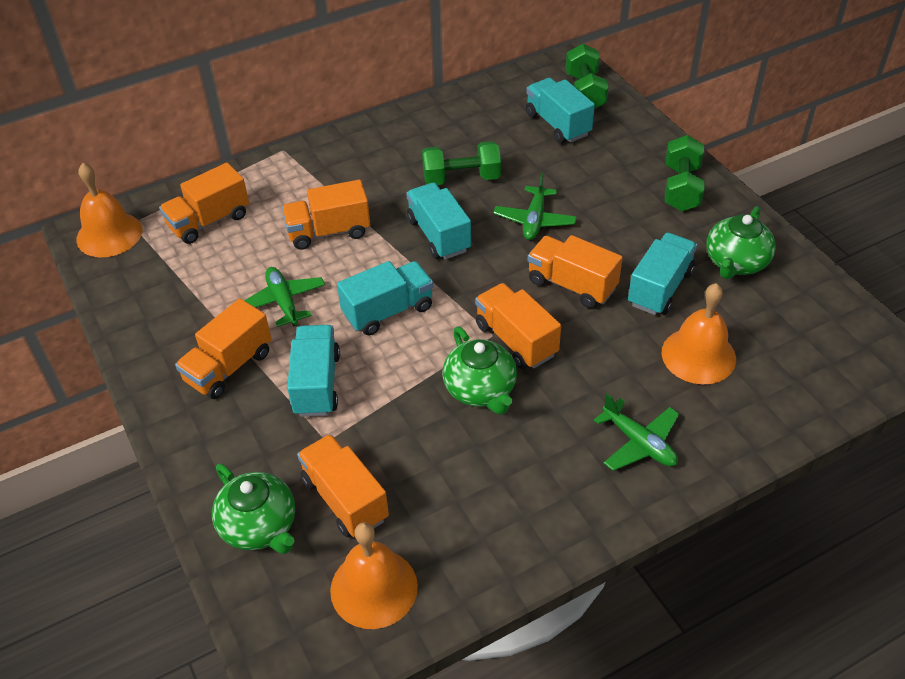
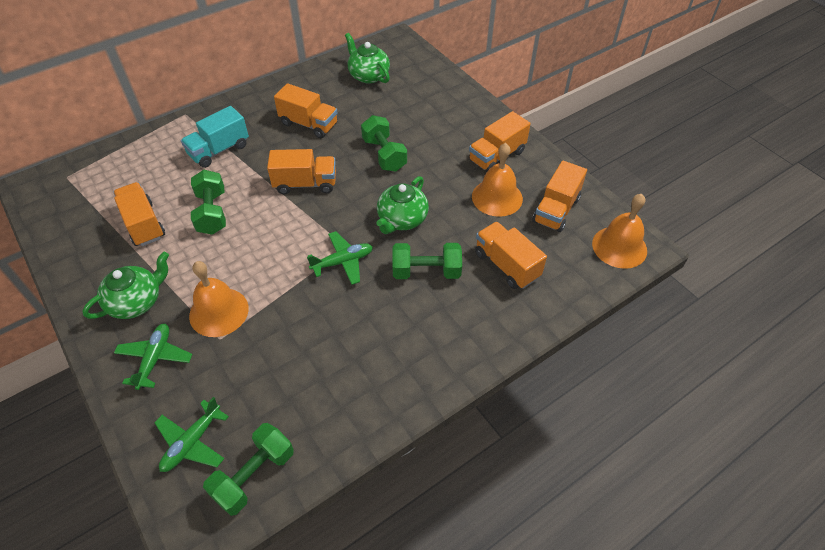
green dumbbell: 3 -> 4
turquoise truck: 5 -> 1

